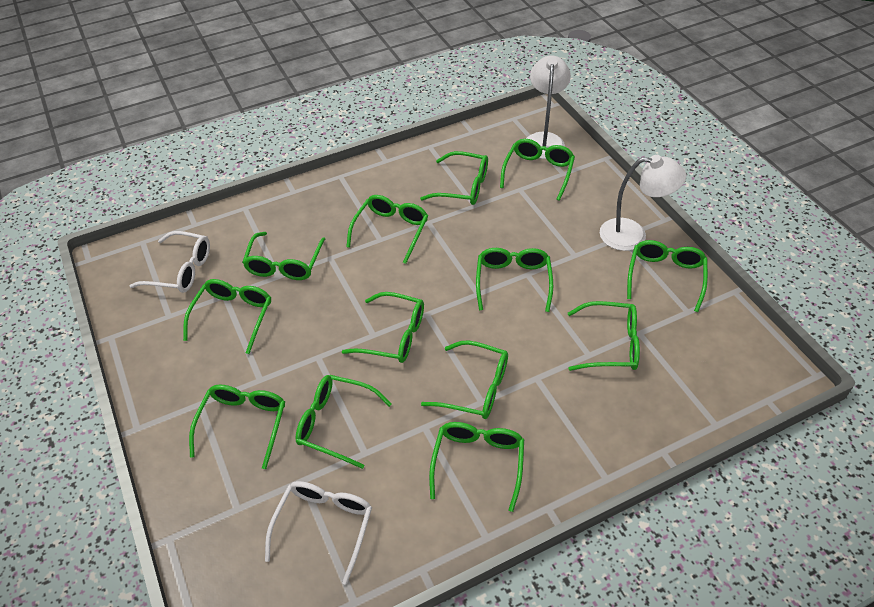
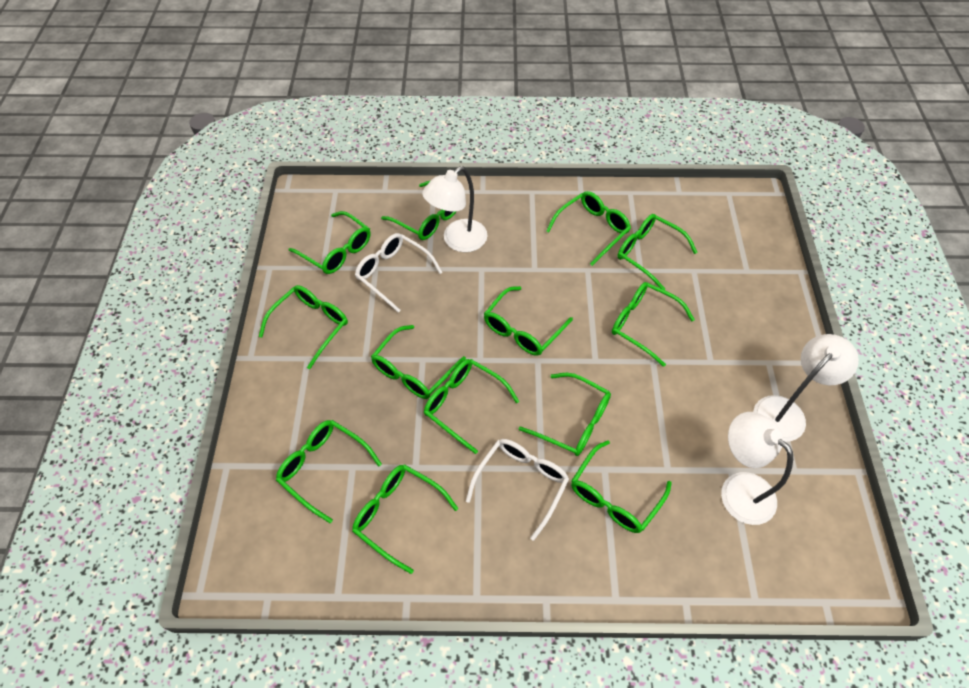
white lamp: 2 -> 3

